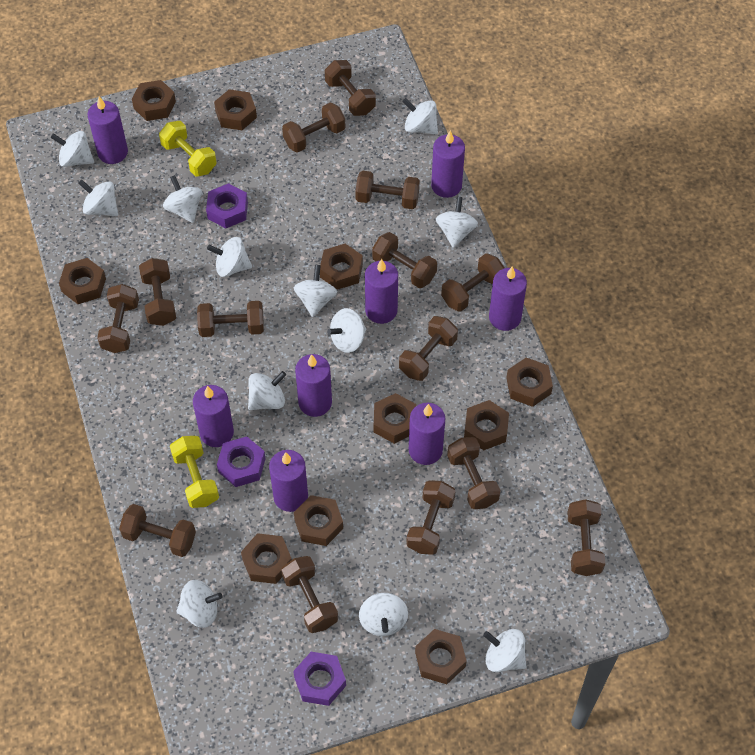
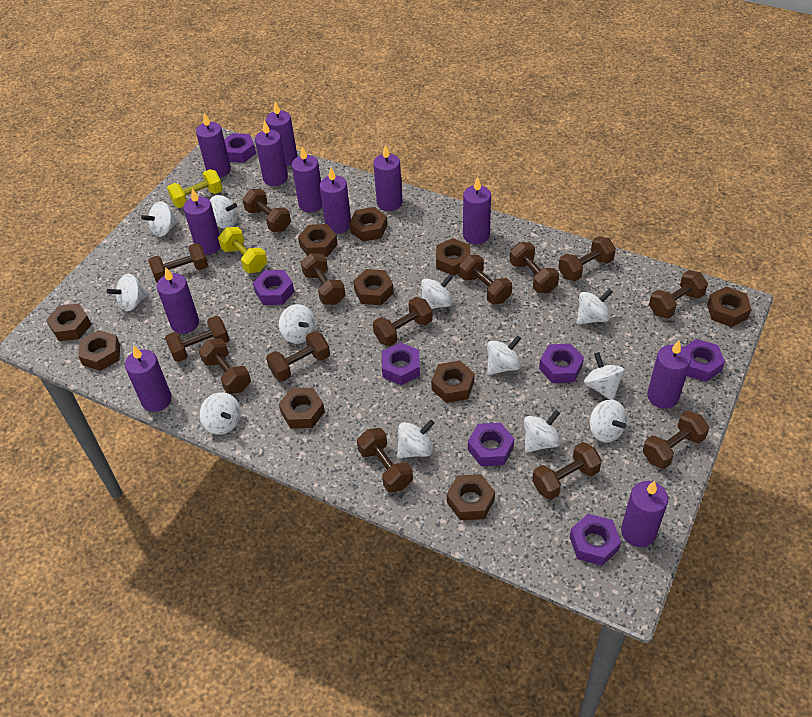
purple candle: 8 -> 12
purple nut: 3 -> 7

